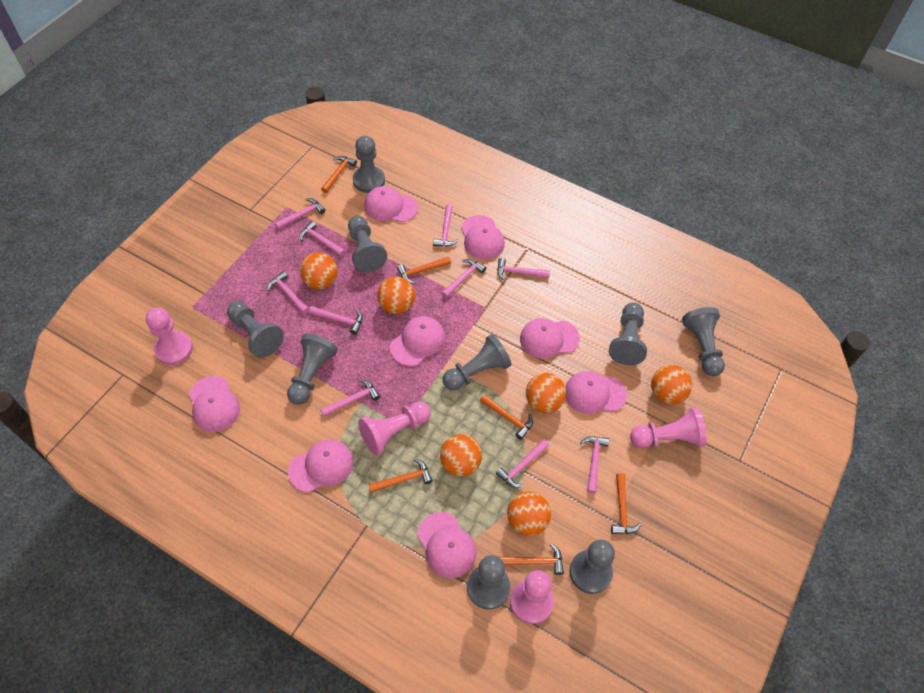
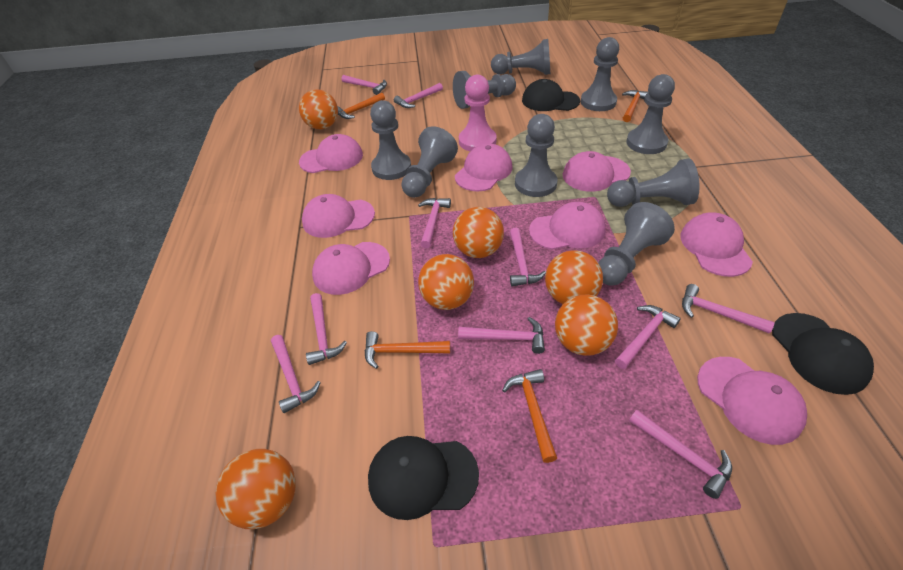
black cap: 0 -> 3
orange hammer: 6 -> 4
pink pawn: 4 -> 1

